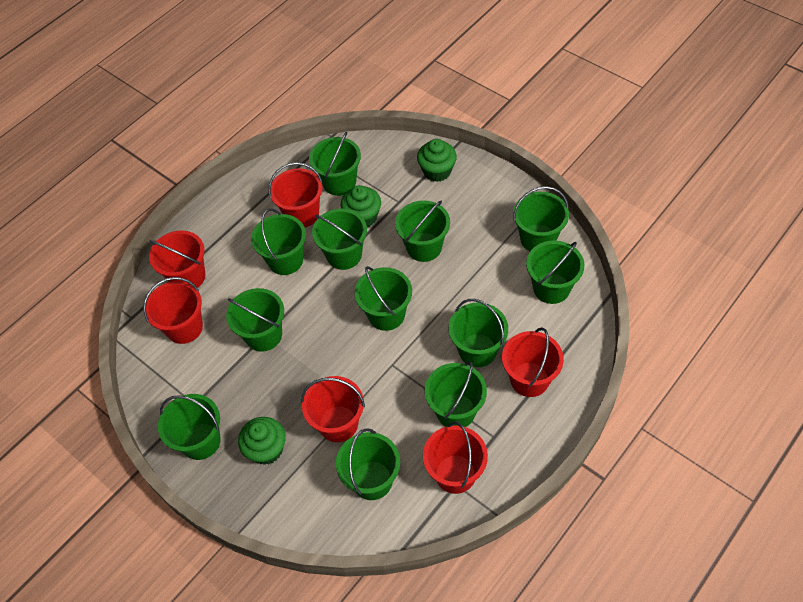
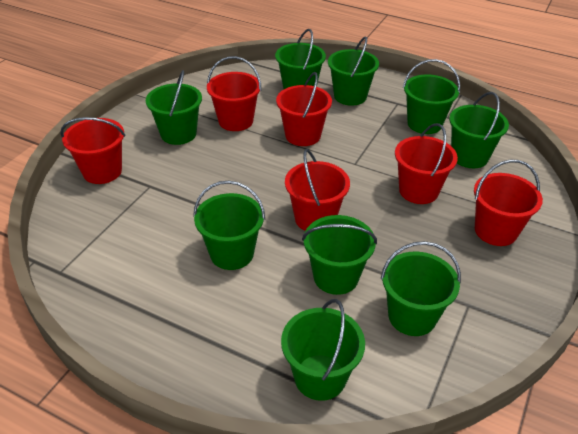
green bucket: 12 -> 9
green cupcake: 3 -> 0

